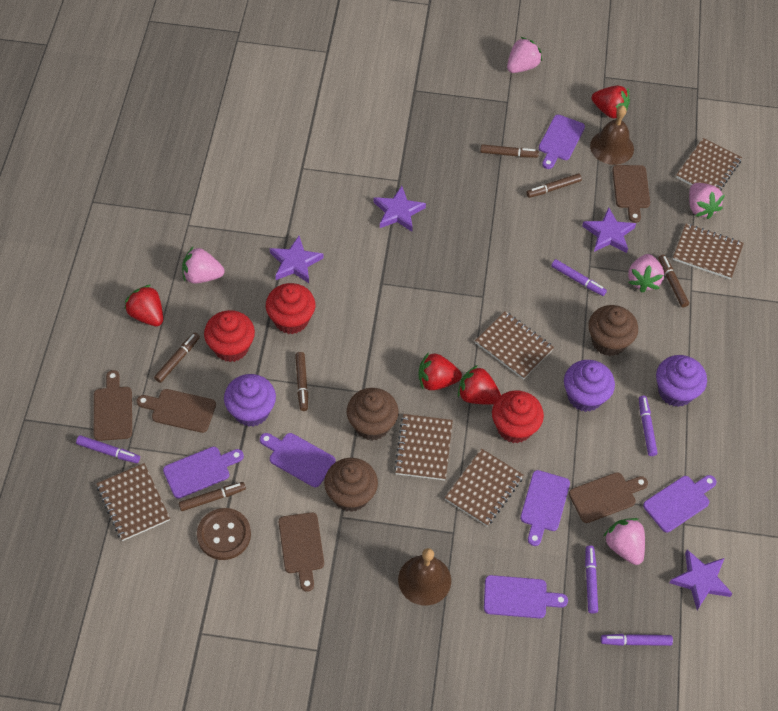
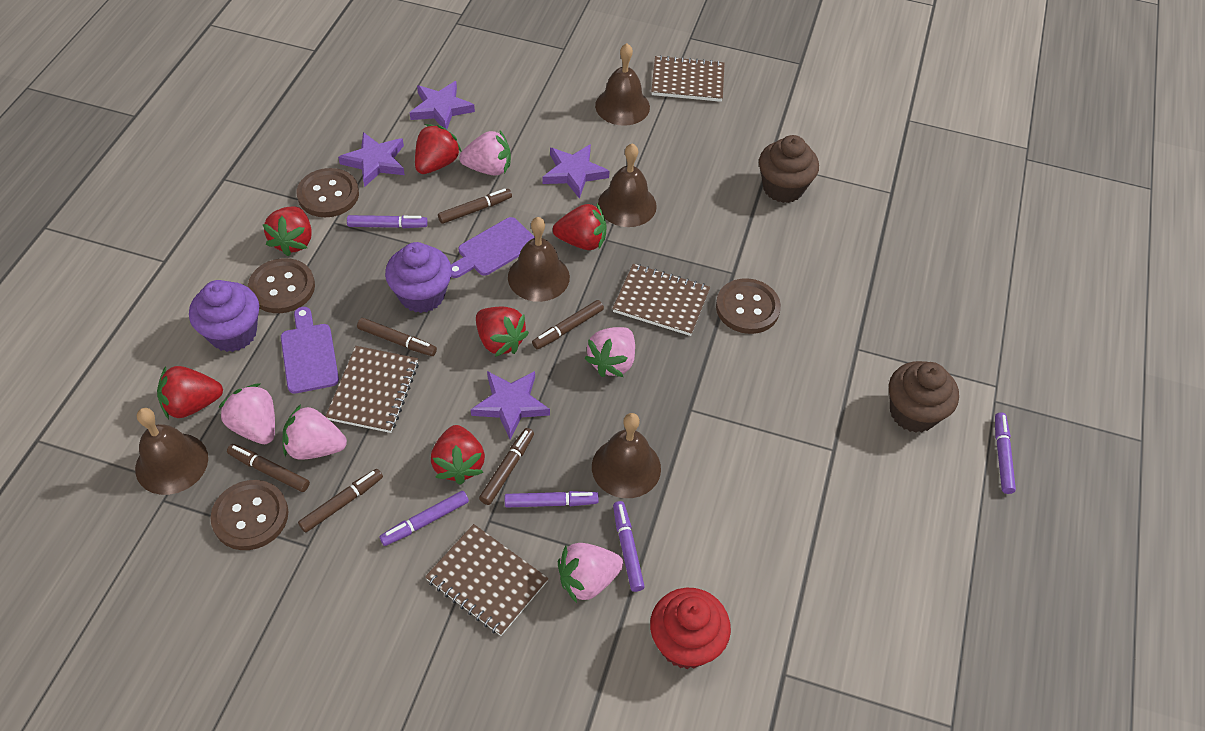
brown bell: 2 -> 5
brown button: 1 -> 4
brown cupcake: 3 -> 2
brown cutting board: 5 -> 0
brown notebook: 6 -> 4
purple cupcake: 3 -> 2
purple cutting board: 6 -> 2
red cupcake: 3 -> 1
red strawberry: 4 -> 6

